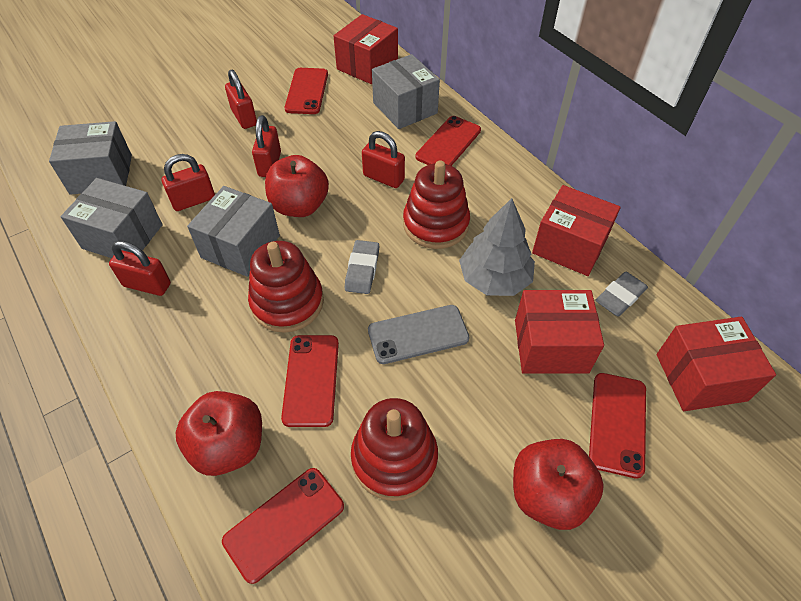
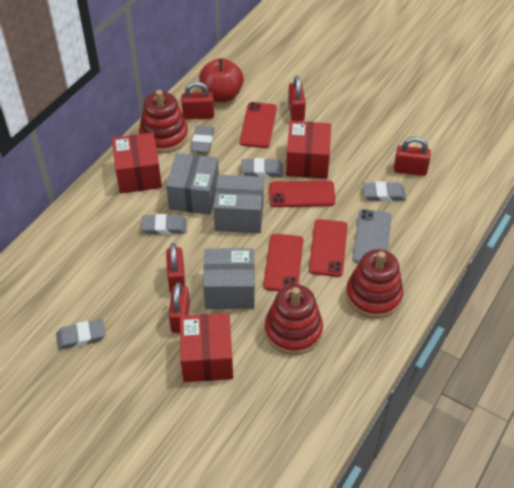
grey box: 4 -> 3
grey eraser: 2 -> 5
grey tree: 1 -> 0
red apple: 3 -> 1
red box: 4 -> 3
red phone: 5 -> 4

